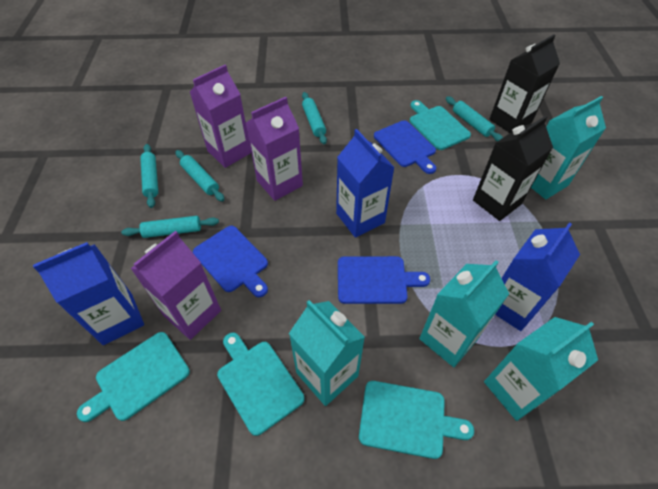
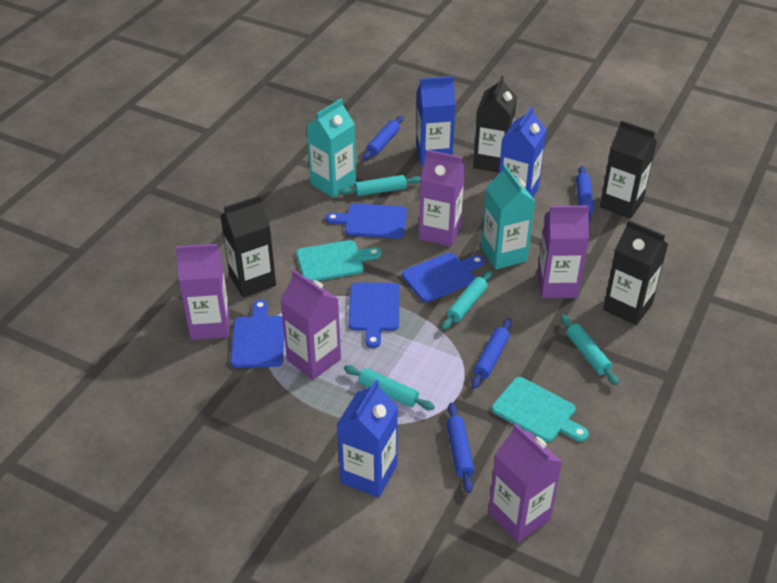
black carton: 2 -> 4
blue cutting board: 3 -> 4
blue rolling pin: 0 -> 4
purple carton: 3 -> 5
turquoise carton: 4 -> 2
turquoise cutting board: 4 -> 2
turquoise rolling pin: 5 -> 4

